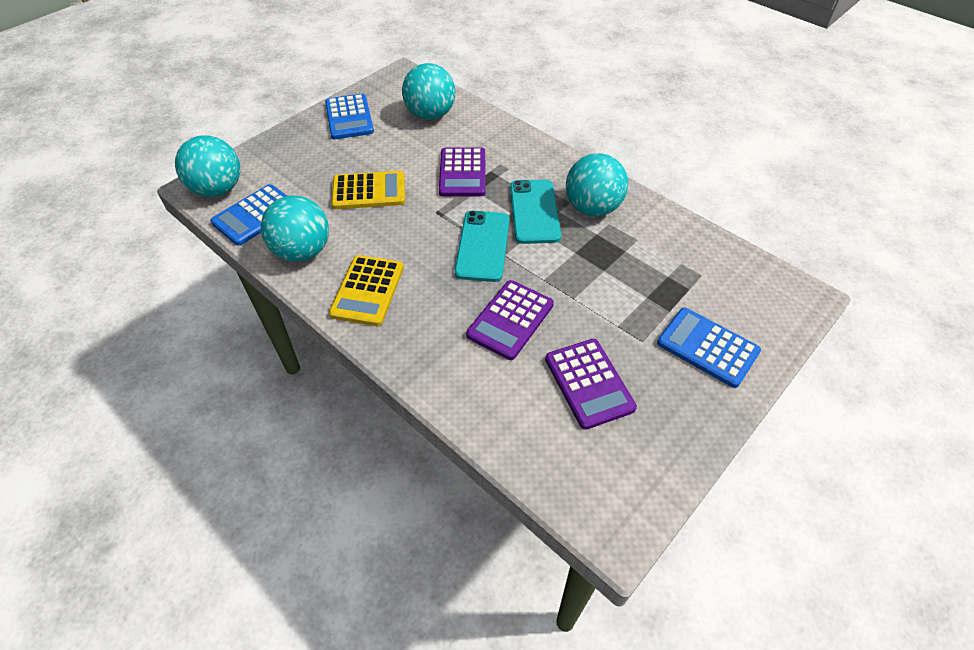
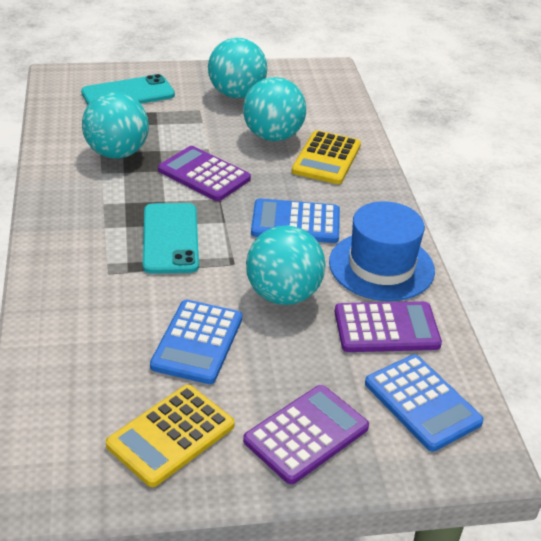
blue hat: 0 -> 1

